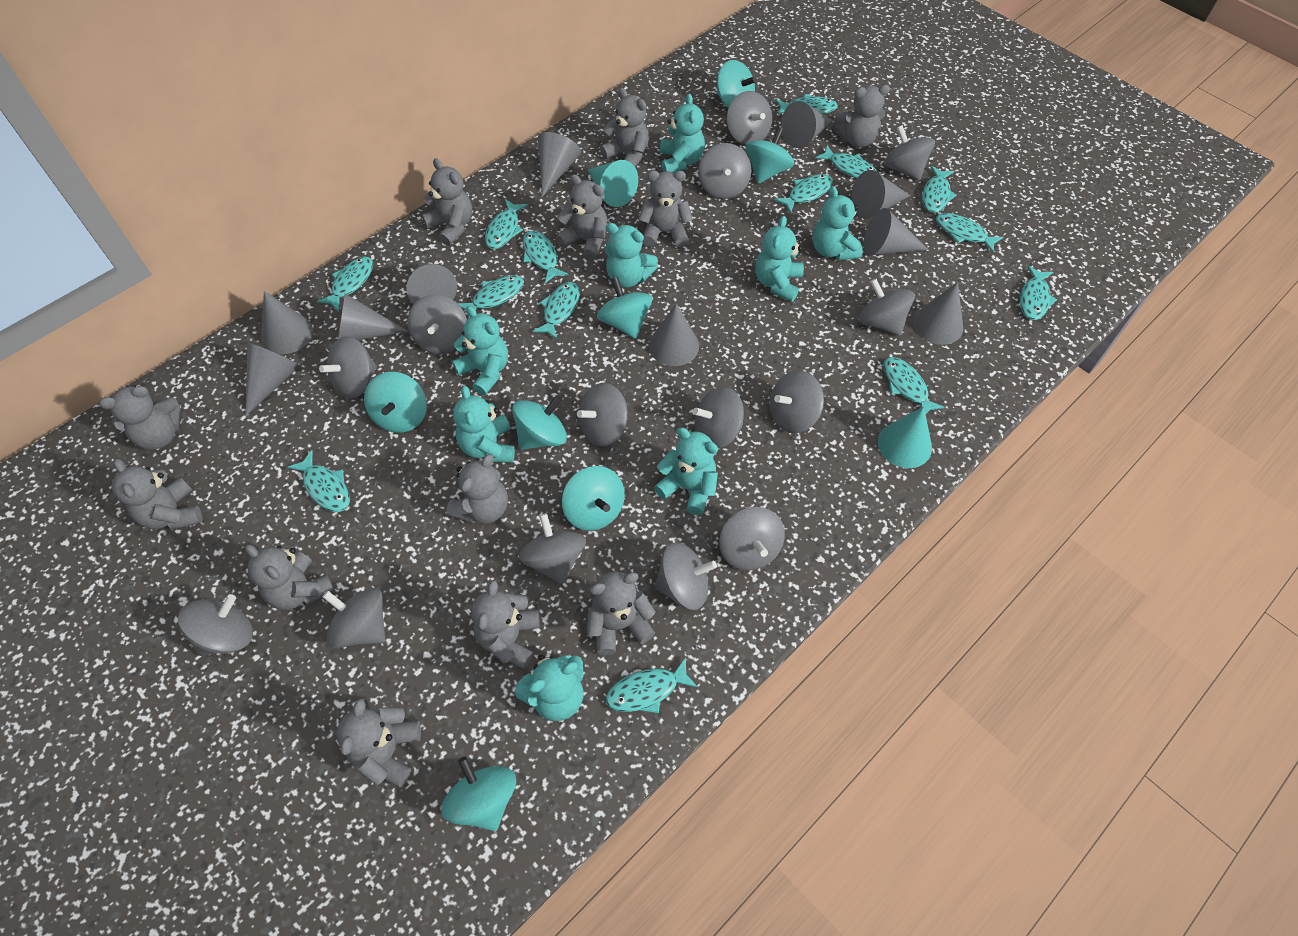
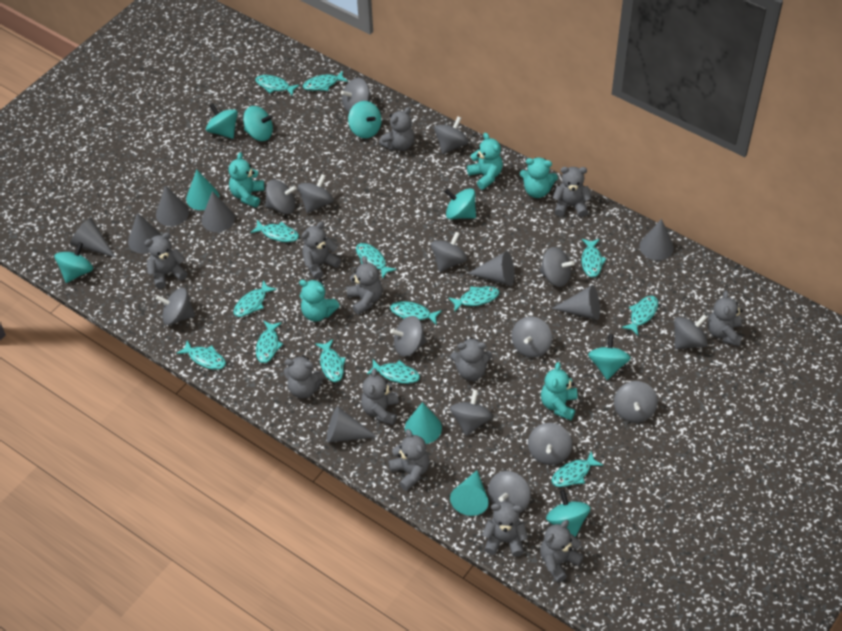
grey cone: 10 -> 8
turquoise cone: 2 -> 3
turquoise teddy bear: 8 -> 5

